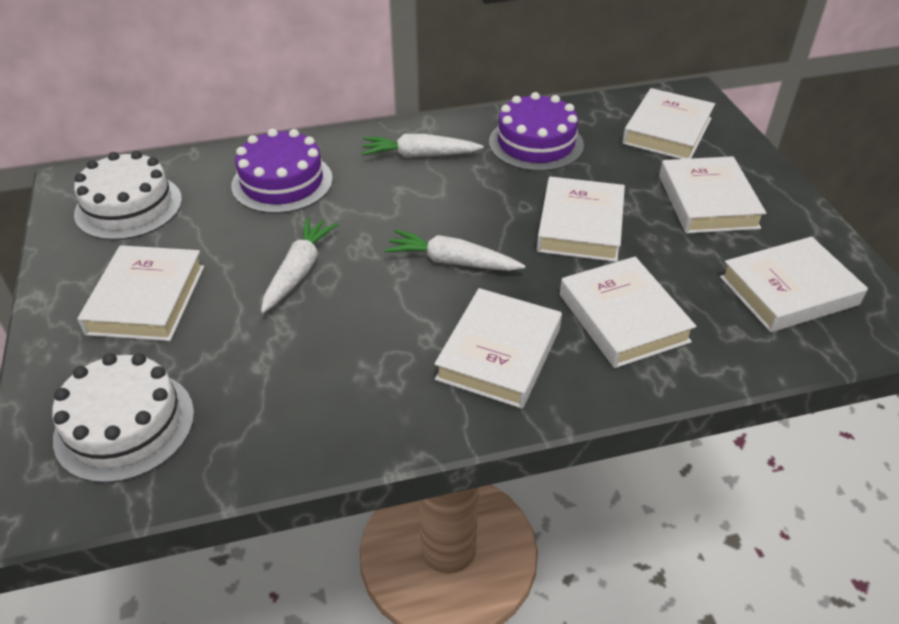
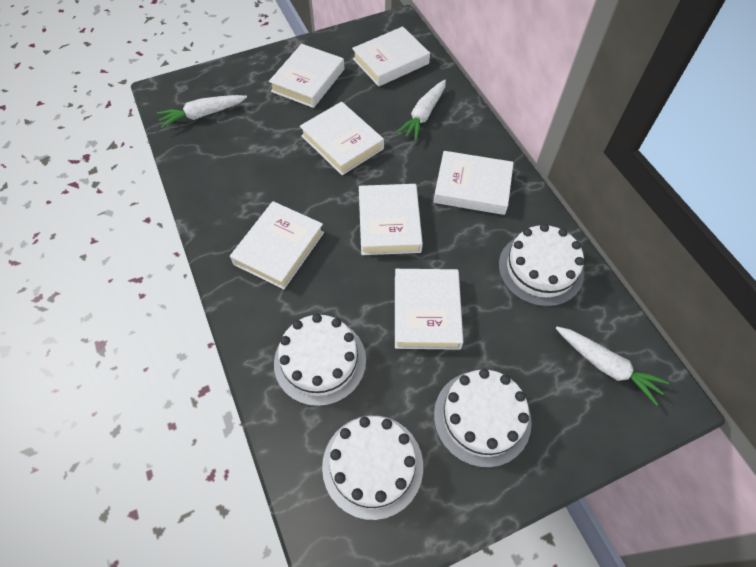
purple cake: 2 -> 0
white cake: 2 -> 4

